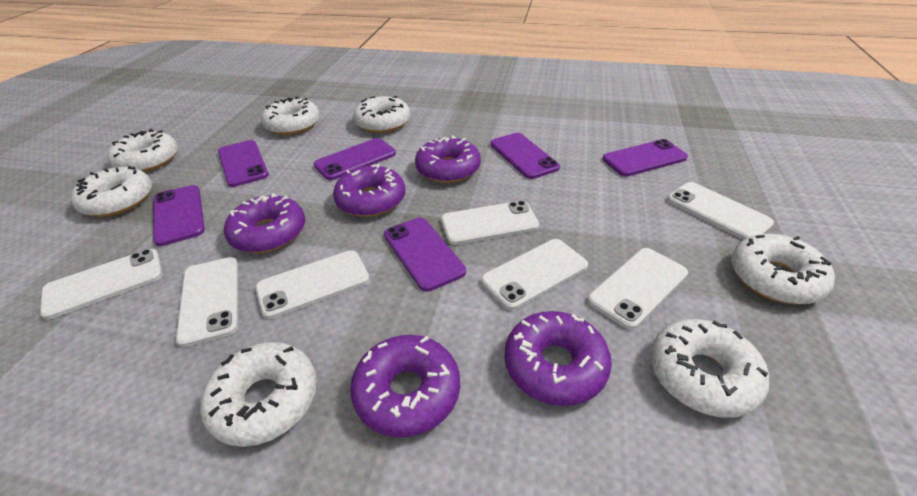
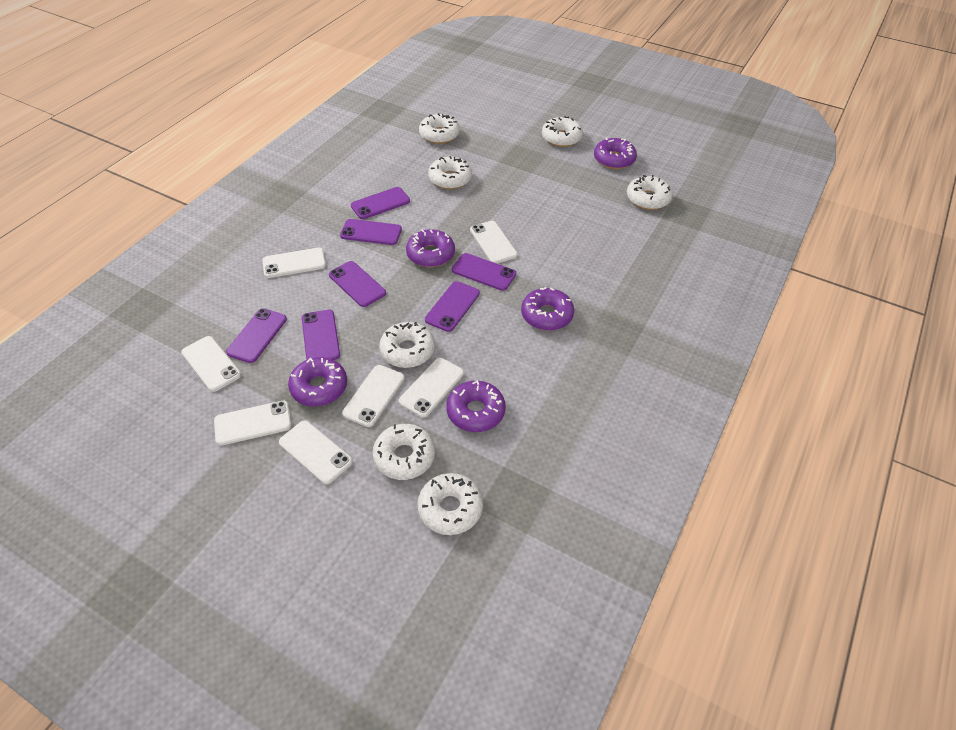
purple phone: 6 -> 7

